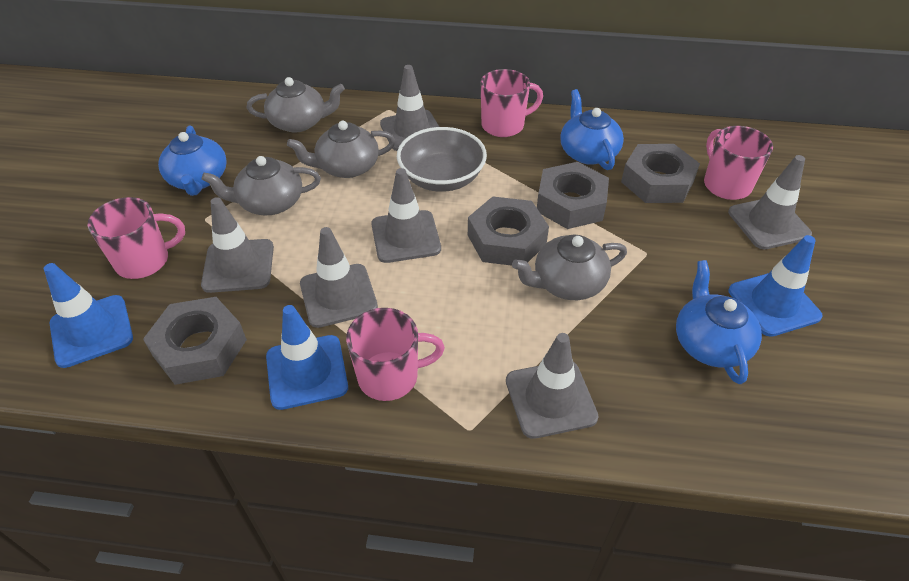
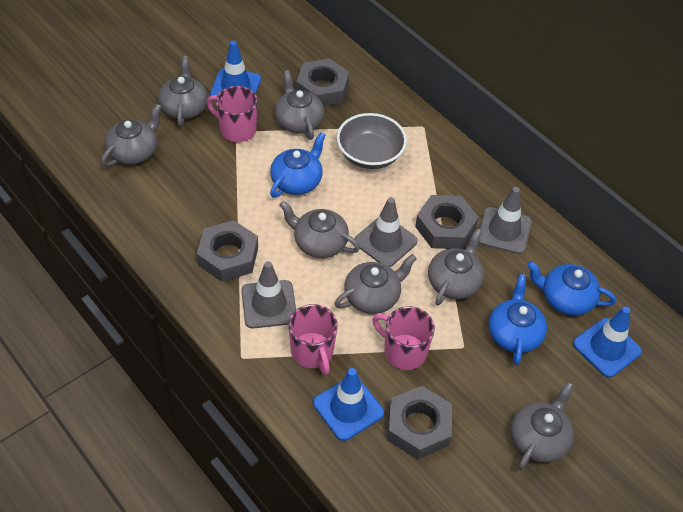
grey teapot: 4 -> 7
grey traffic cone: 6 -> 3
pink mug: 4 -> 3

